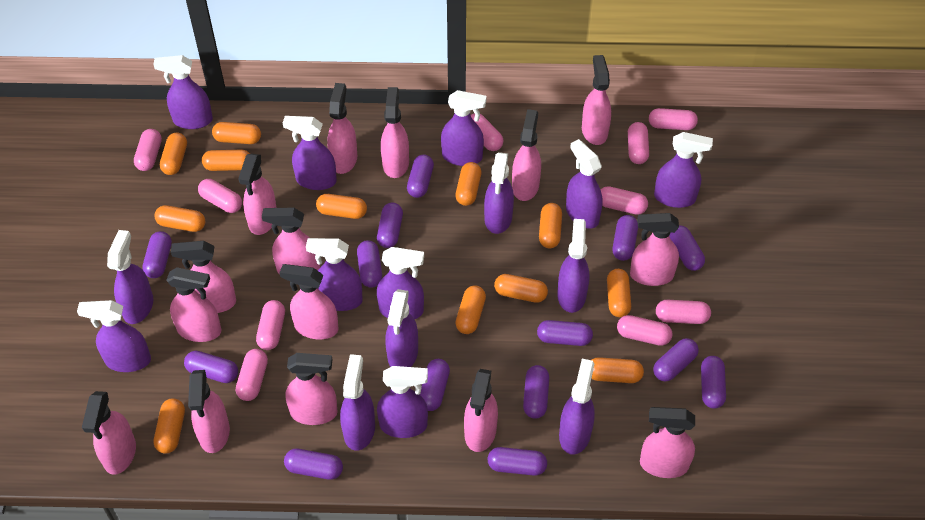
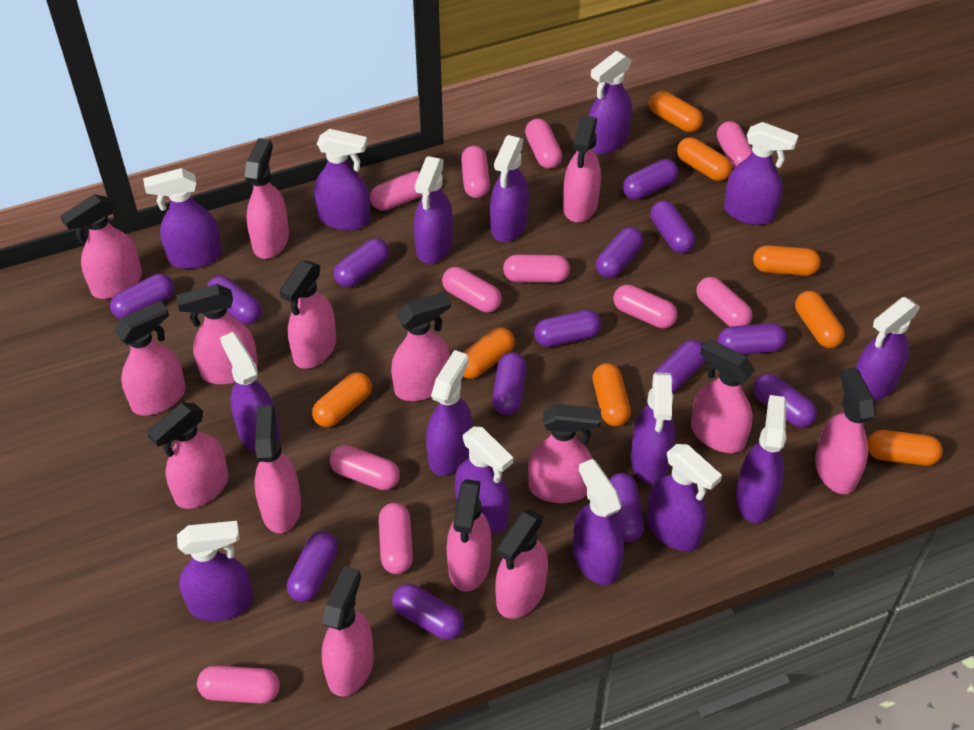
orange capsule: 12 -> 8
pink capsule: 10 -> 11

